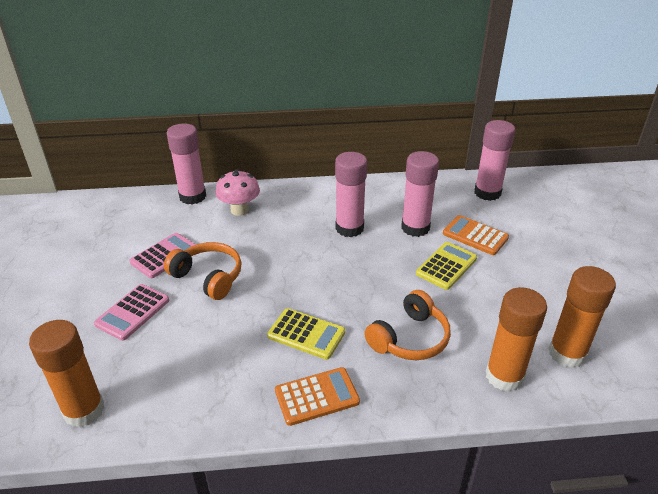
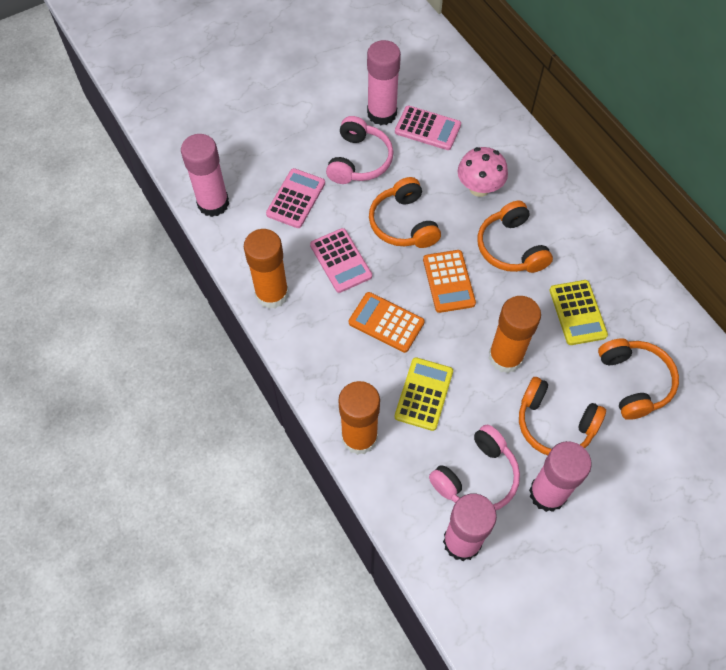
orange headphones: 2 -> 4
pink calculator: 2 -> 3
pink headphones: 0 -> 2

